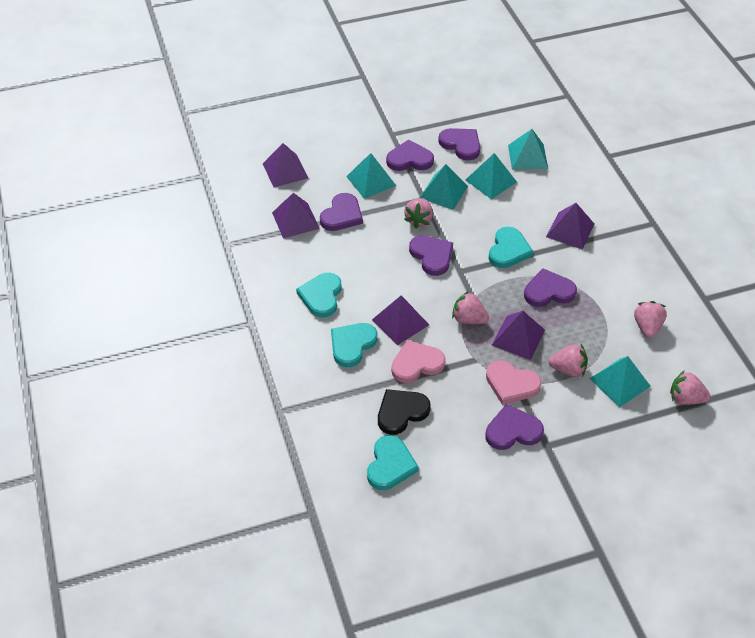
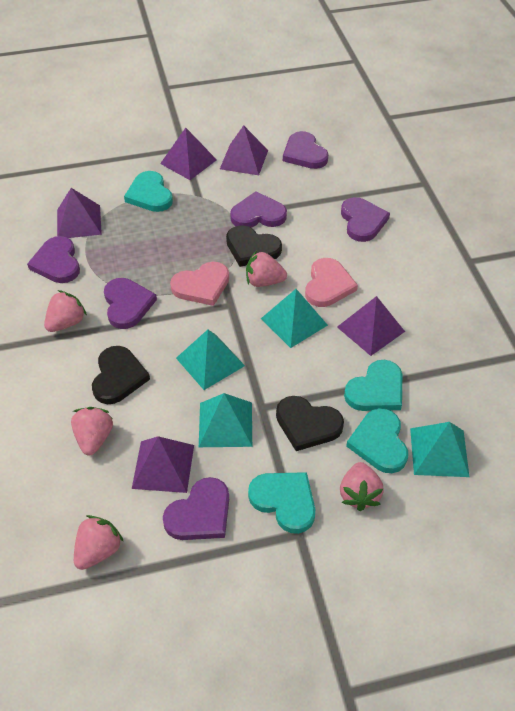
black heart: 1 -> 3
turquoise pyramid: 5 -> 4

